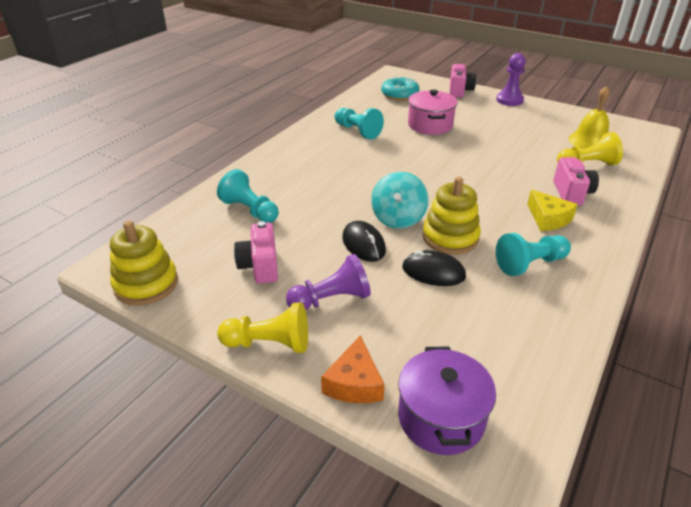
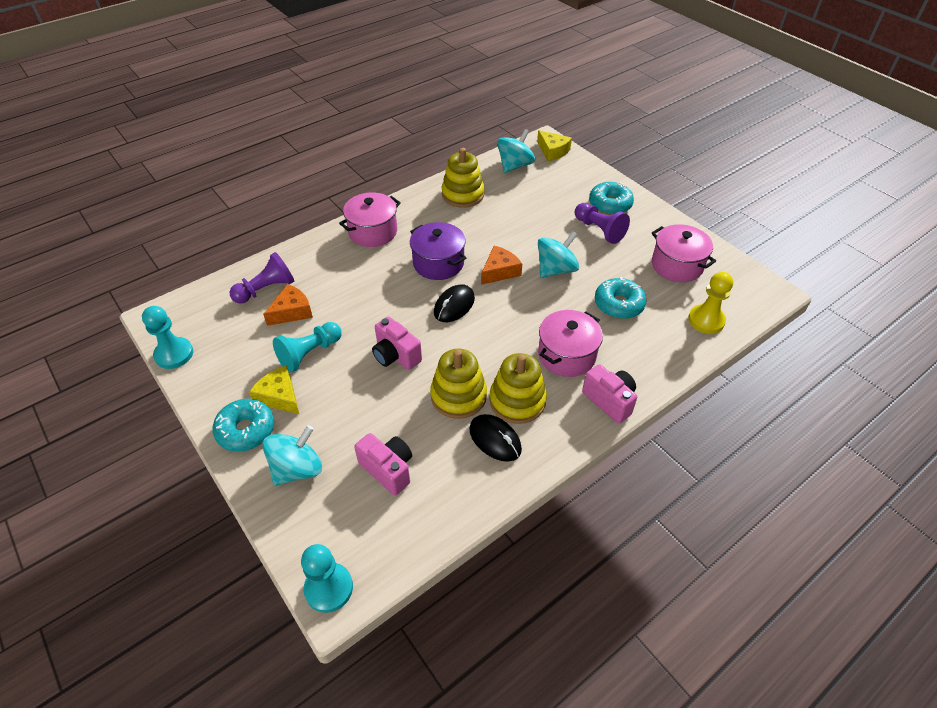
orange cheese: 1 -> 2
pink pot: 1 -> 3
turquoise donut: 1 -> 3
turquoise spinning top: 1 -> 3
yellow bell: 1 -> 0
yellow cheese: 1 -> 2
yellow pawn: 2 -> 1
yellow stacking toy: 2 -> 3

